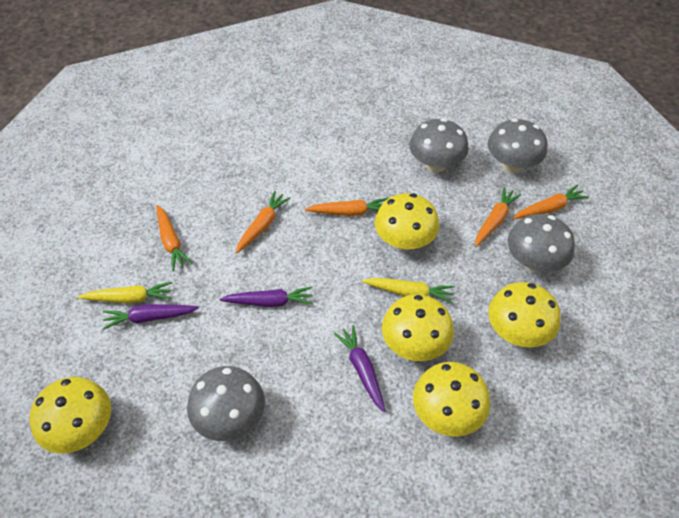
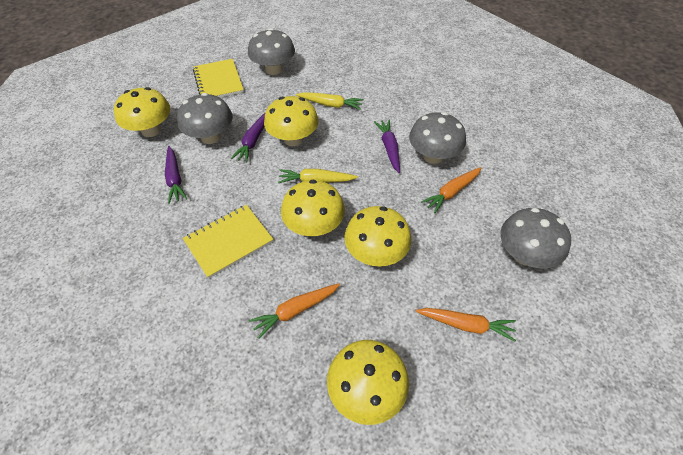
orange carrot: 5 -> 3
yellow notebook: 0 -> 2

